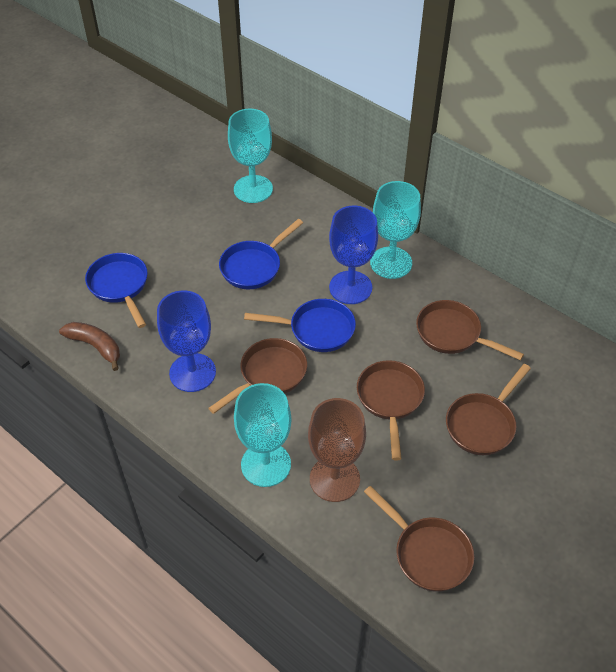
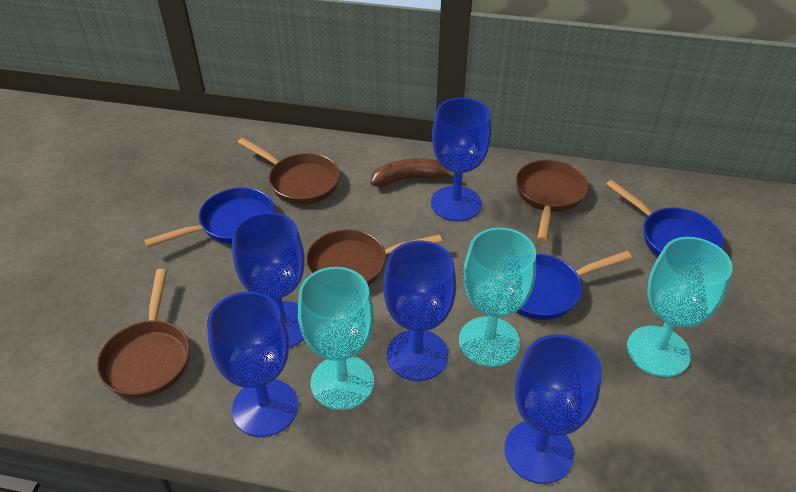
blue goblet: 2 -> 5
brown goblet: 1 -> 0
brown pan: 5 -> 4

